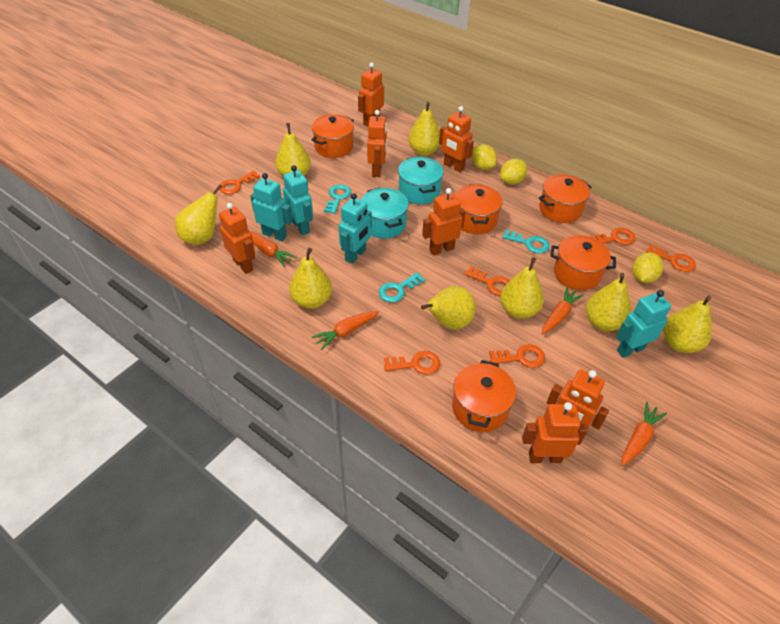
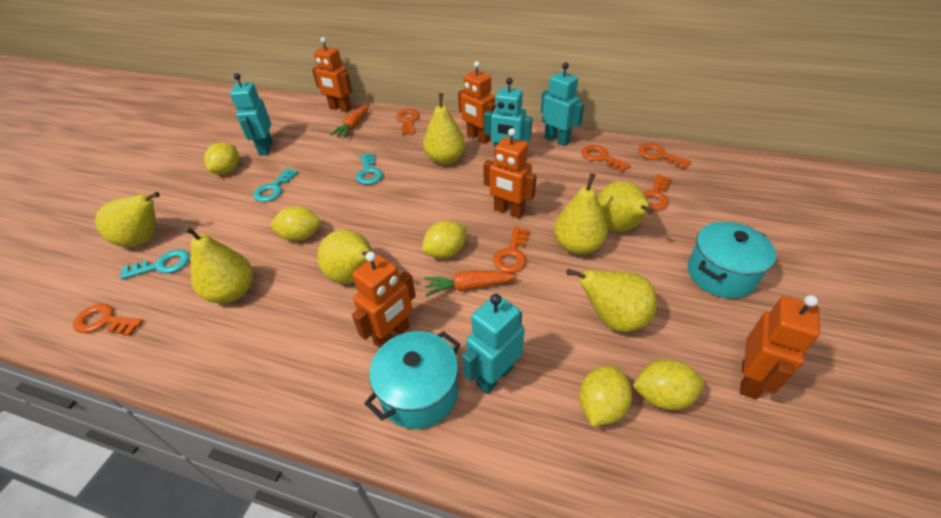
orange carrot: 4 -> 2
orange pot: 5 -> 0
orange robot: 7 -> 5
yellow lemon: 3 -> 5
yellow pear: 8 -> 7

